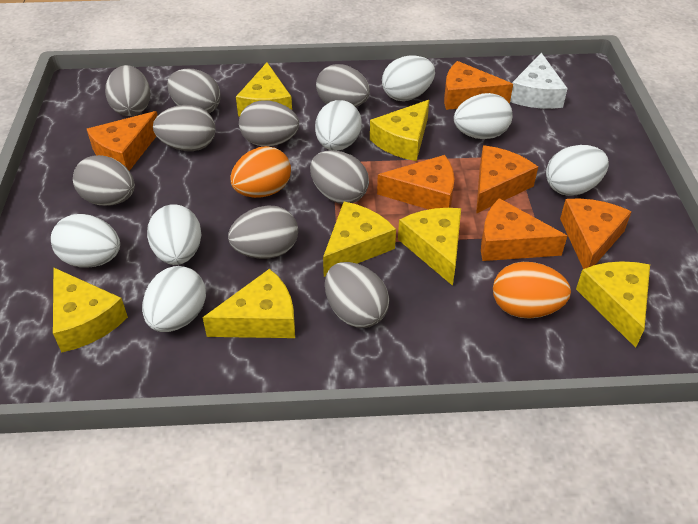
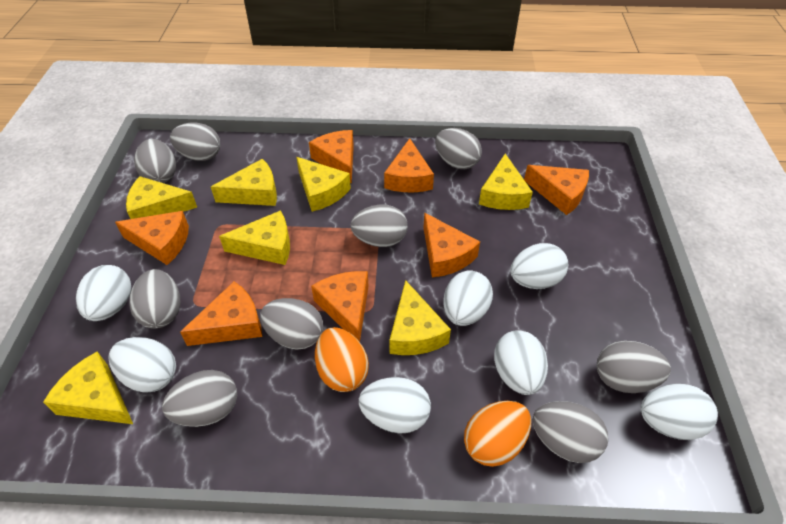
orange cheese: 6 -> 7
white cheese: 1 -> 0

